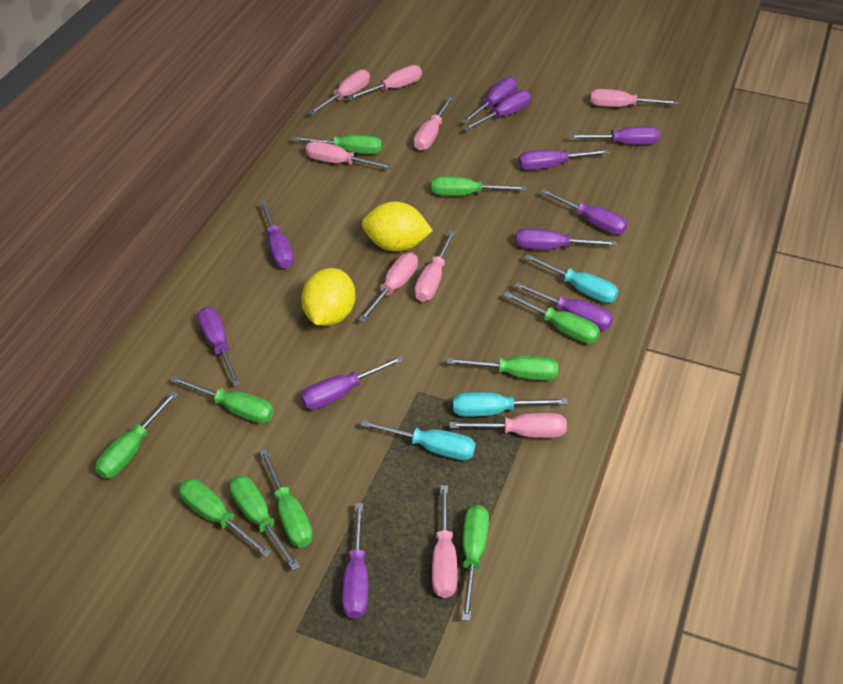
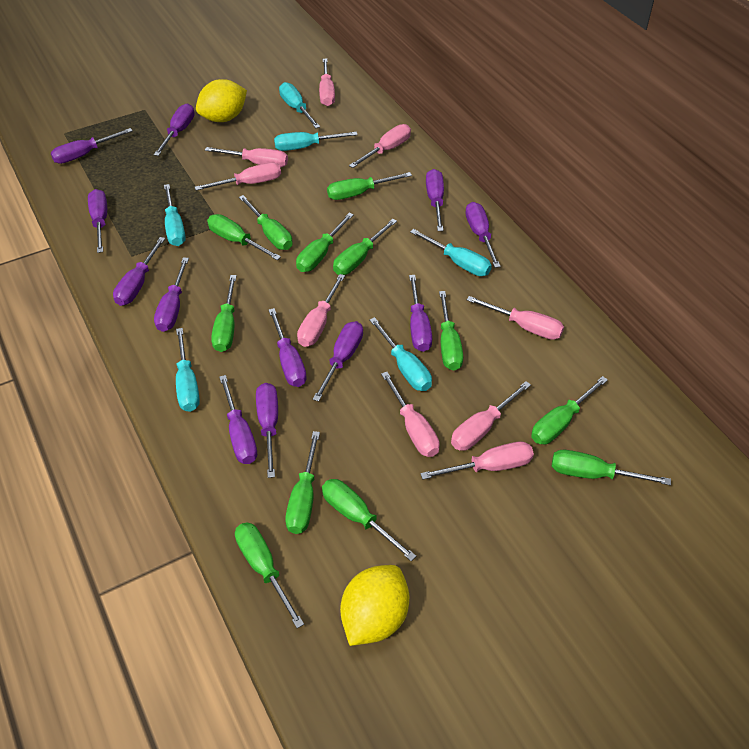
green screwdriver: 10 -> 12
purple screwdriver: 11 -> 12
turquoise screwdriver: 3 -> 6

